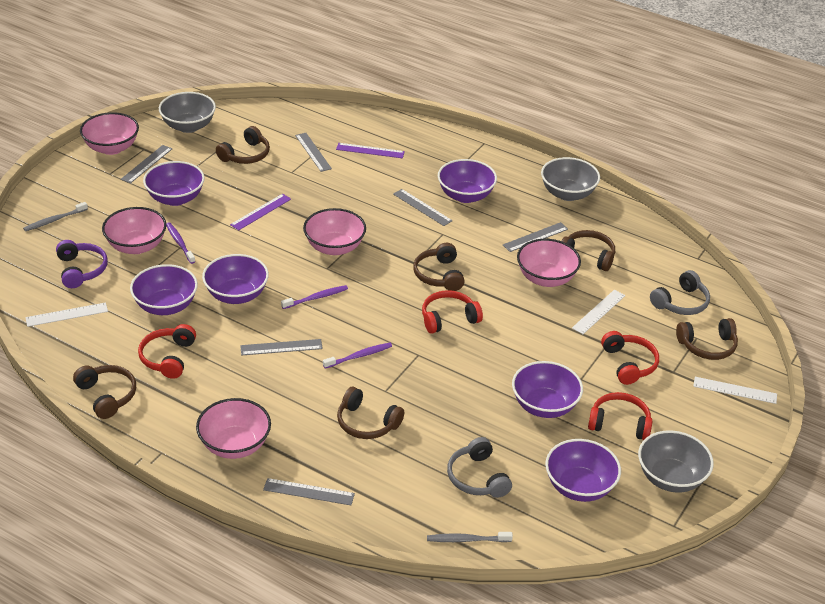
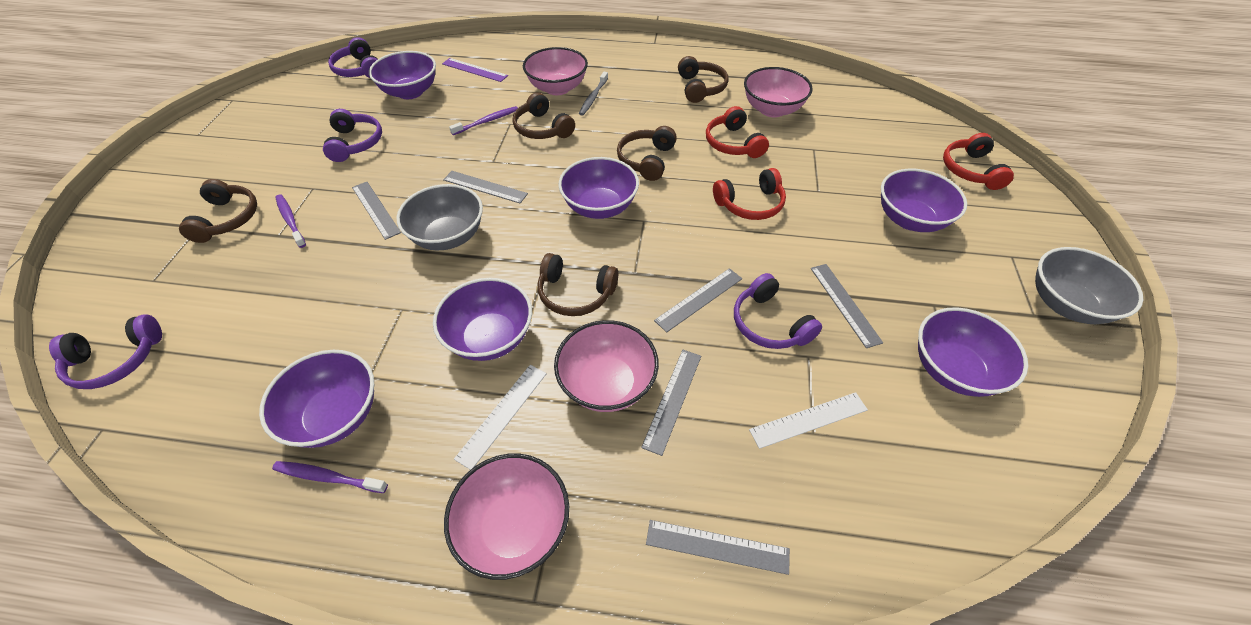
brown headphones: 6 -> 5
grey bowl: 3 -> 2
grey headphones: 2 -> 0
grey toothbrush: 2 -> 1
pink bowl: 5 -> 4
purple headphones: 1 -> 4
purple ruler: 2 -> 1
red headphones: 4 -> 3
white ruler: 3 -> 2

